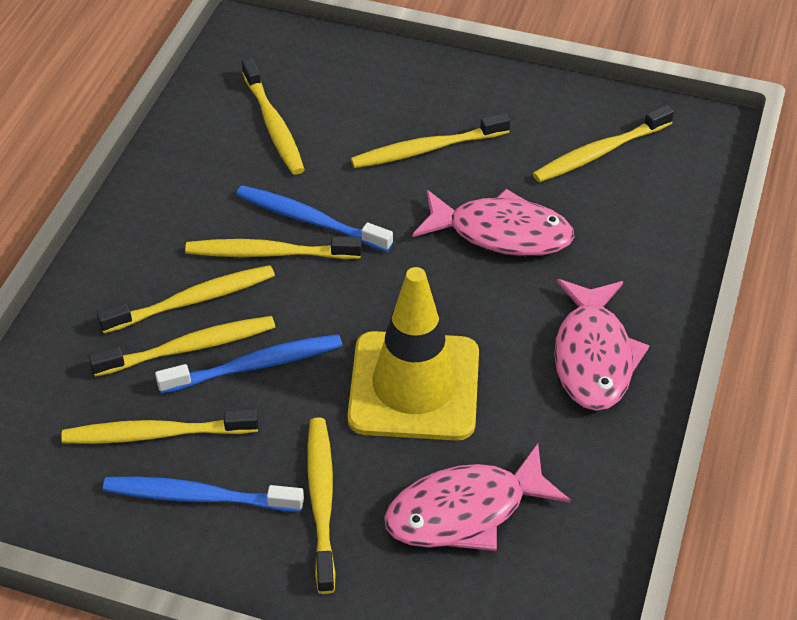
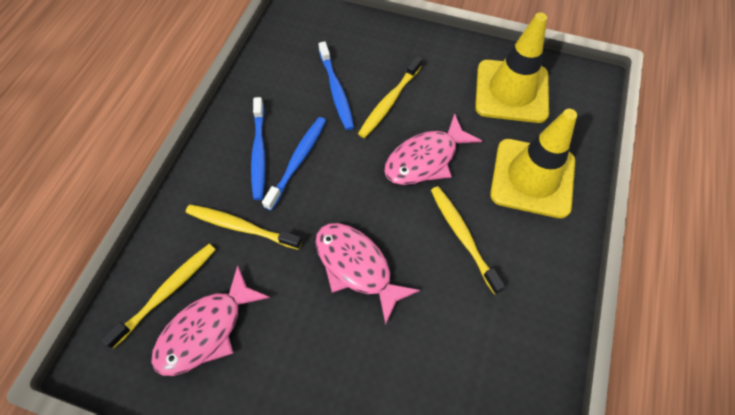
yellow toothbrush: 8 -> 4
yellow traffic cone: 1 -> 2

